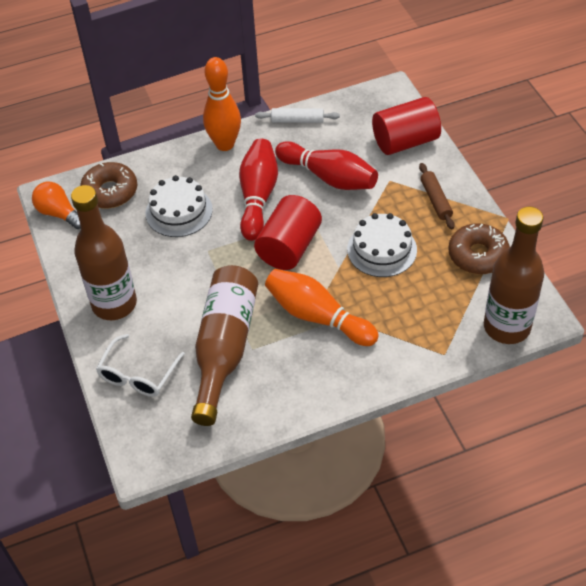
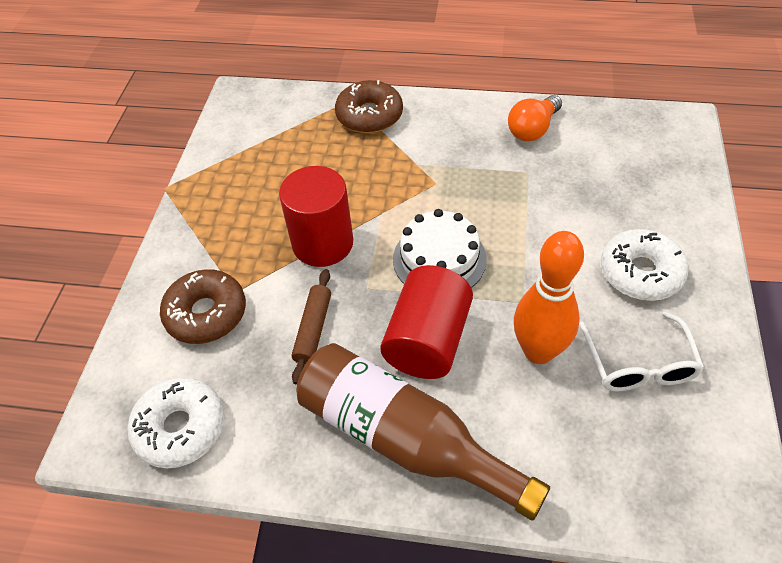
brown bottle: 3 -> 1
orange bowling pin: 2 -> 1
red bowling pin: 2 -> 0
white cake: 2 -> 1
white donut: 0 -> 2
white rolling pin: 1 -> 0

